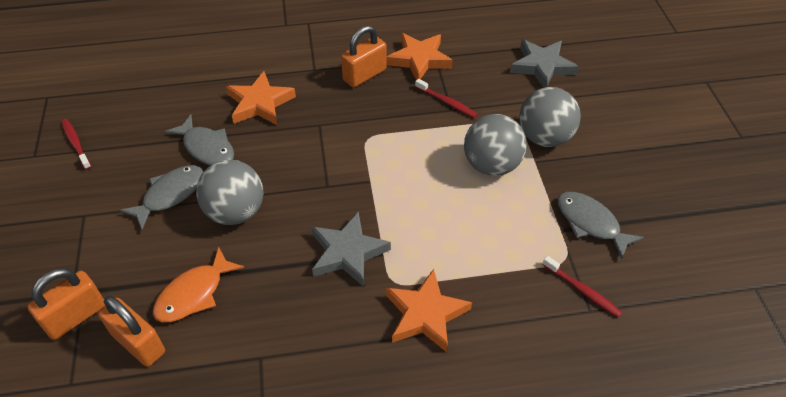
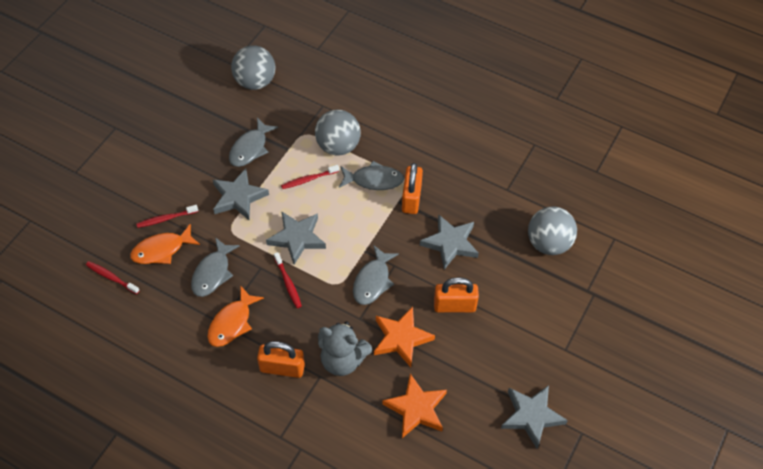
grey fish: 3 -> 4
grey star: 2 -> 4
grey teddy bear: 0 -> 1
orange fish: 1 -> 2
orange star: 3 -> 2
red toothbrush: 3 -> 4

